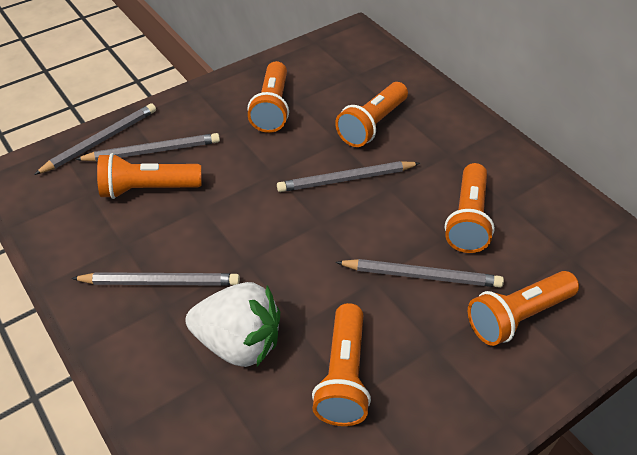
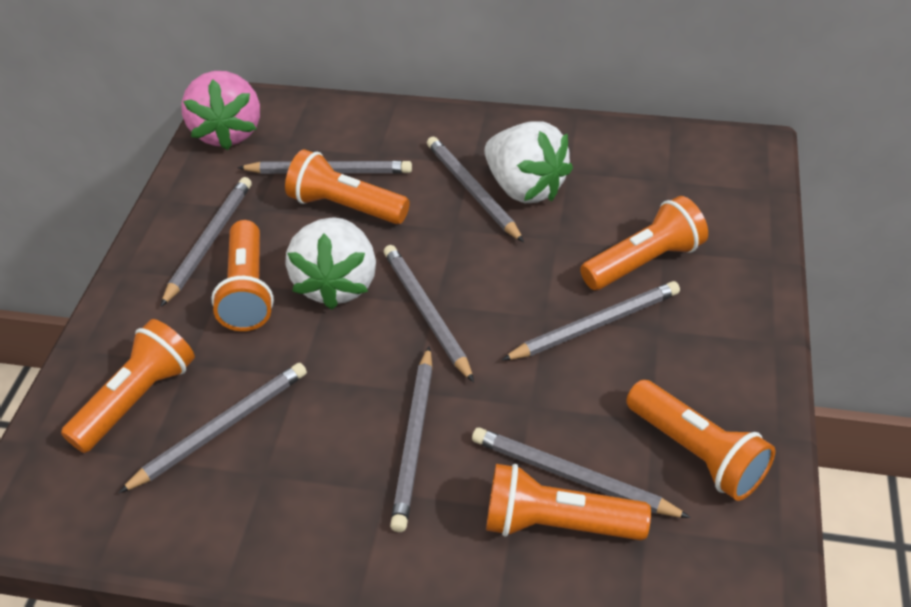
grey pencil: 5 -> 8
pink strawberry: 0 -> 1
white strawberry: 1 -> 2

